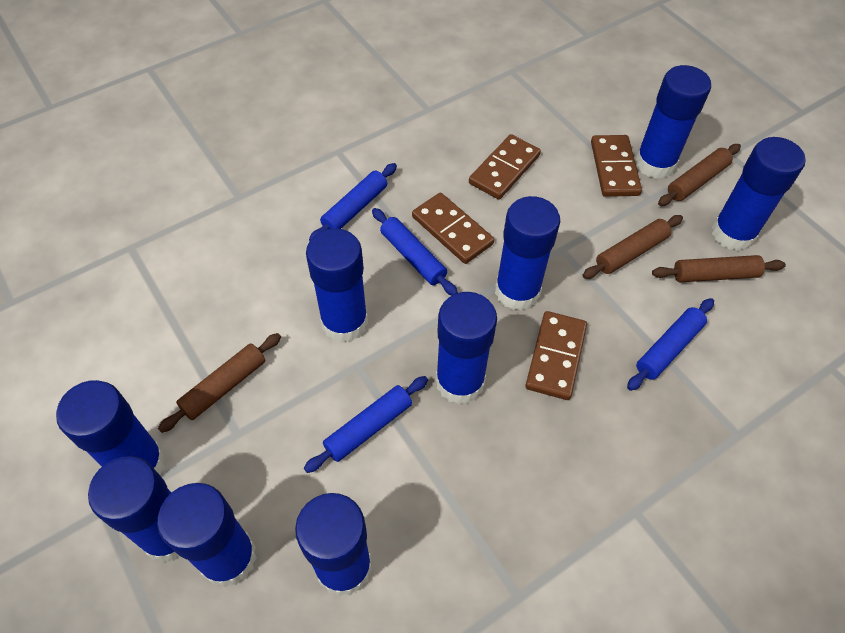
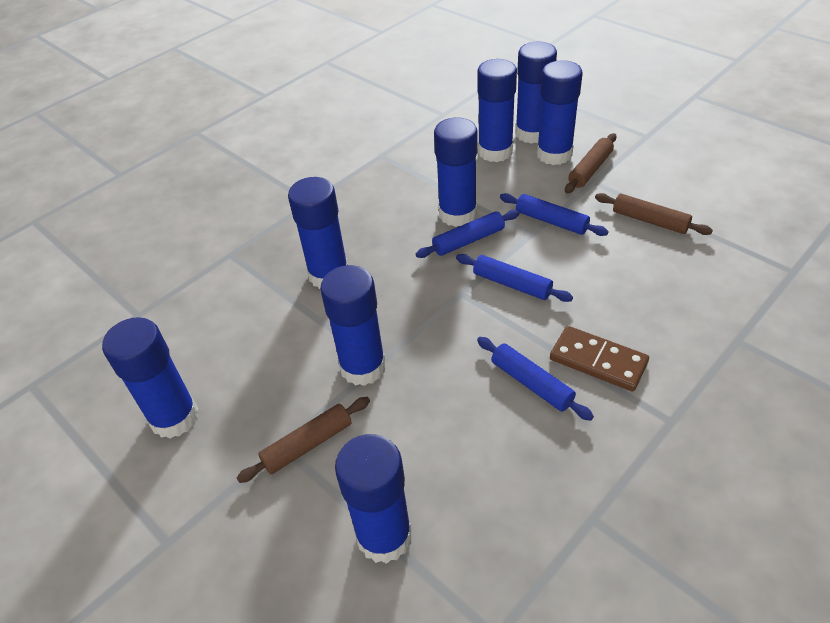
blue glue stick: 9 -> 8
brown domino: 4 -> 1
brown rolling pin: 4 -> 3

